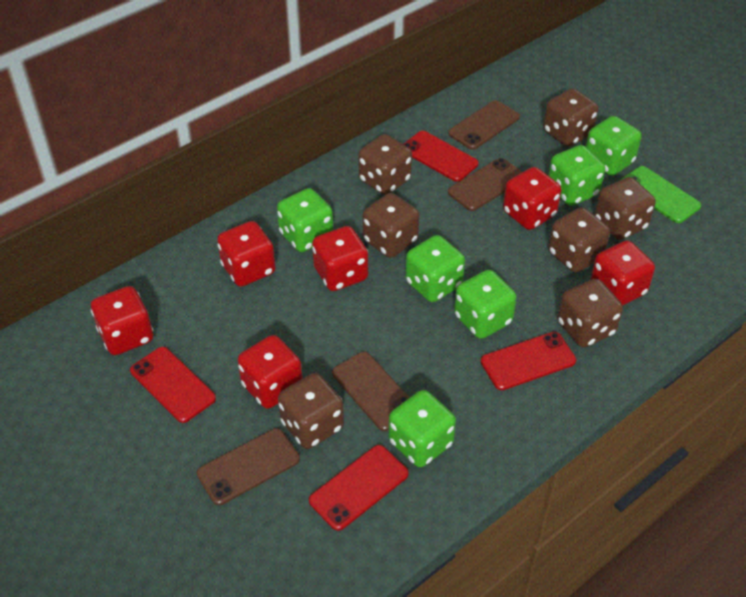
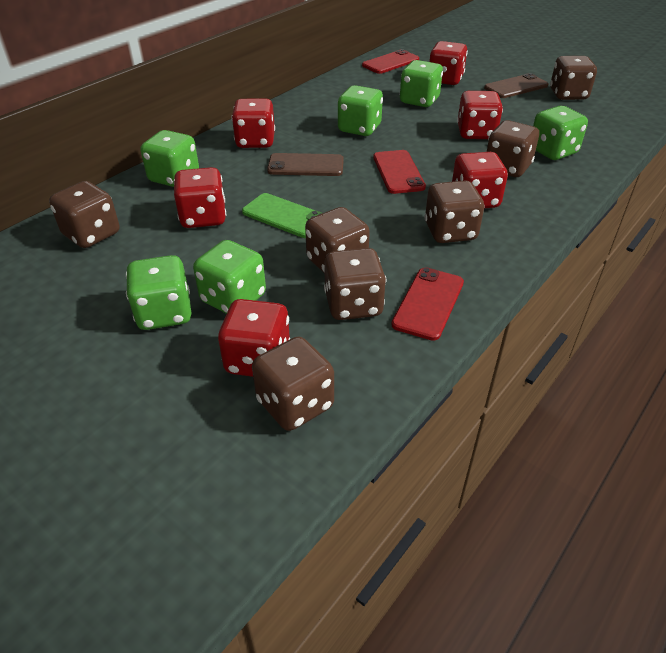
brown phone: 4 -> 2
red phone: 4 -> 3

